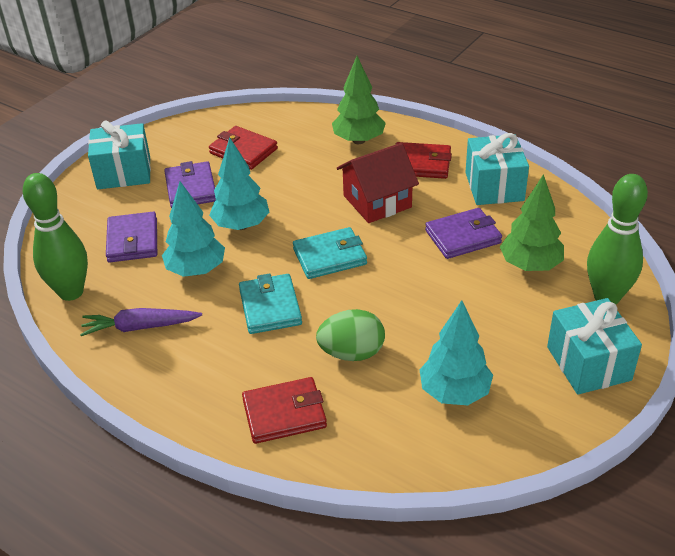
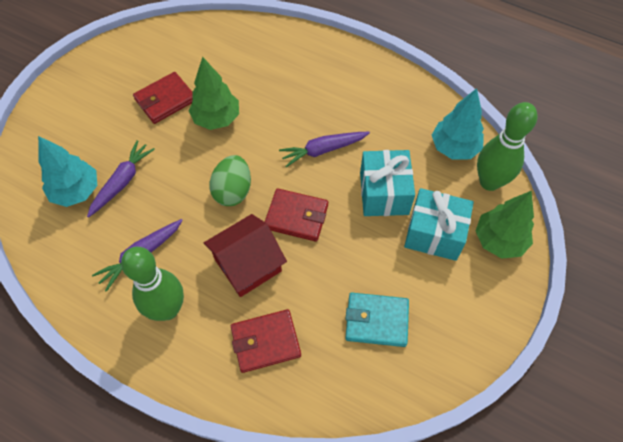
purple carrot: 1 -> 3
purple wallet: 3 -> 0
turquoise gift: 3 -> 2
turquoise tree: 3 -> 2
turquoise wallet: 2 -> 1

